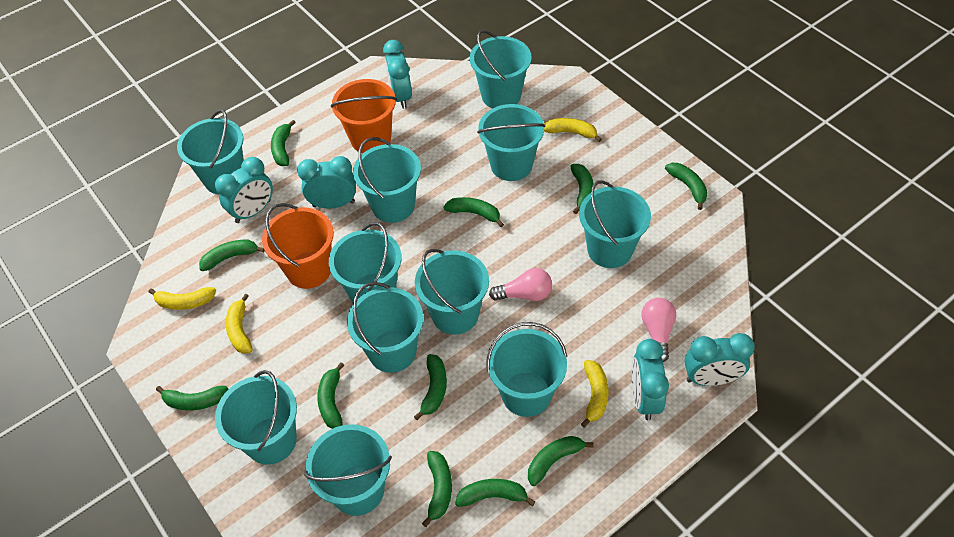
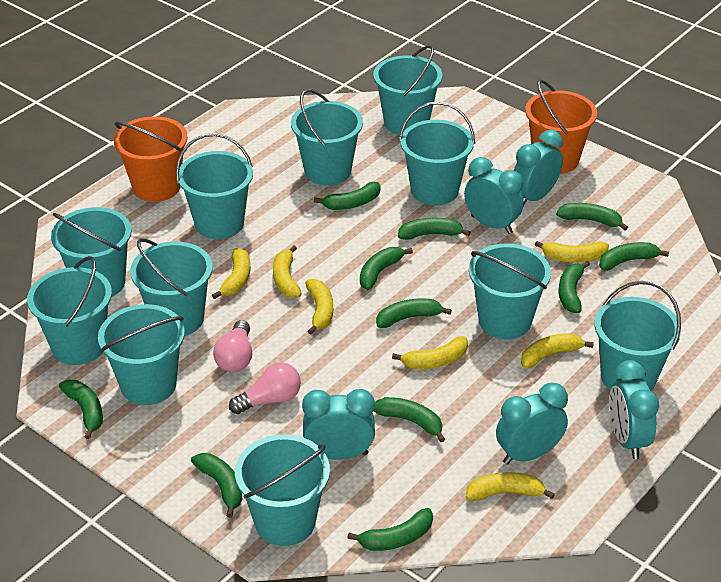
yellow banana: 4 -> 7

